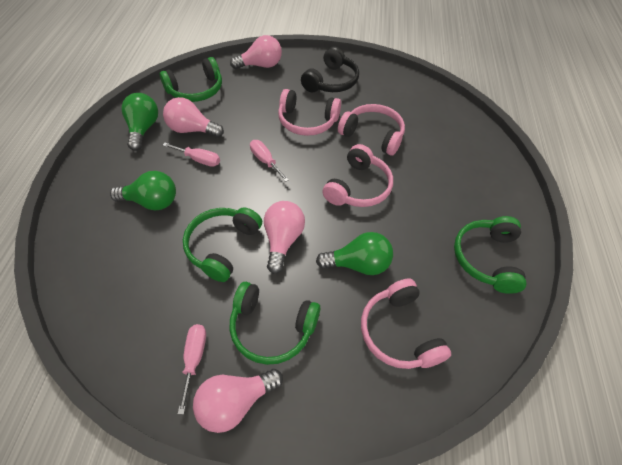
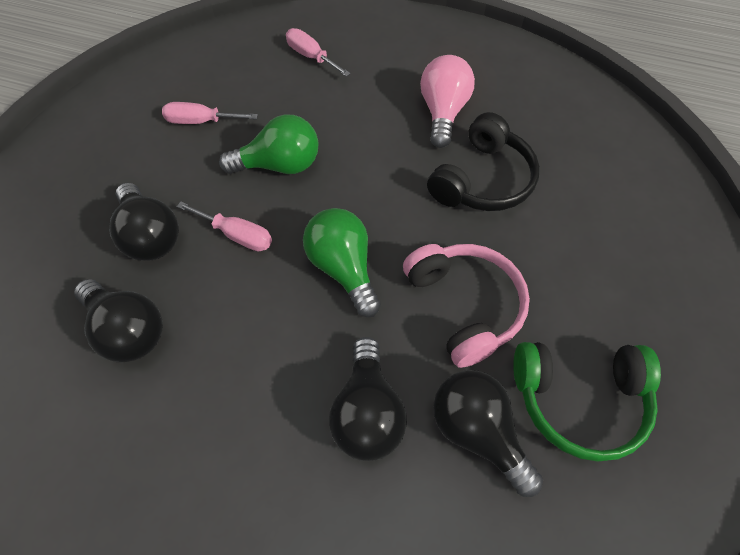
black light bulb: 0 -> 4
green headphones: 4 -> 1
green light bulb: 3 -> 2
pink headphones: 4 -> 1
pink light bulb: 4 -> 1

